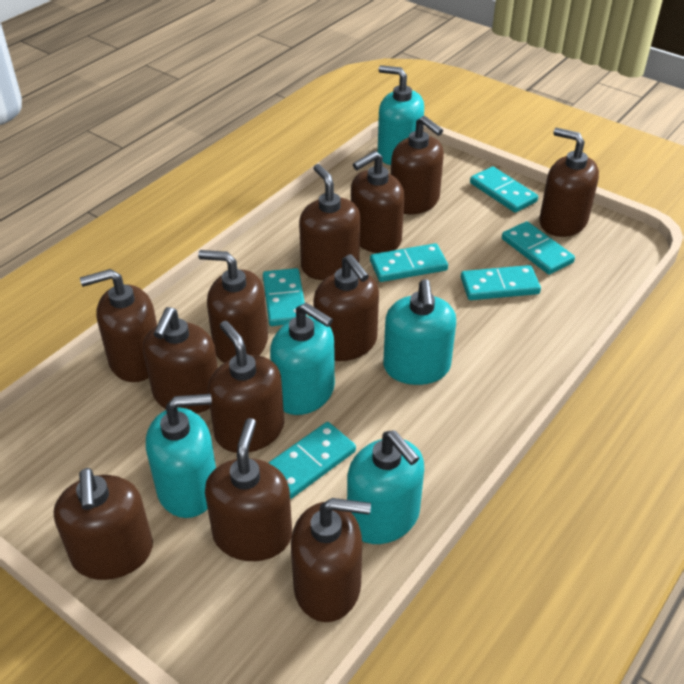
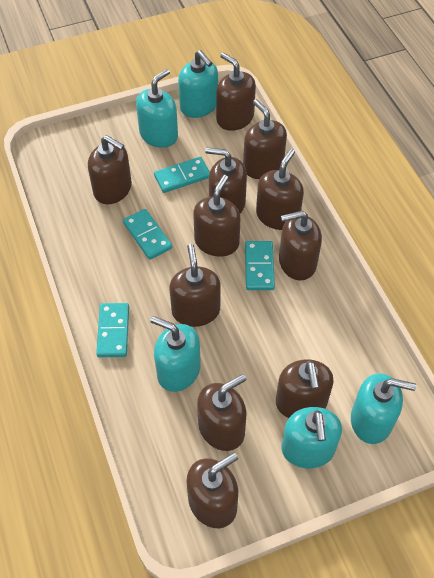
brown soap dispenser: 12 -> 11
turquoise domino: 6 -> 4

